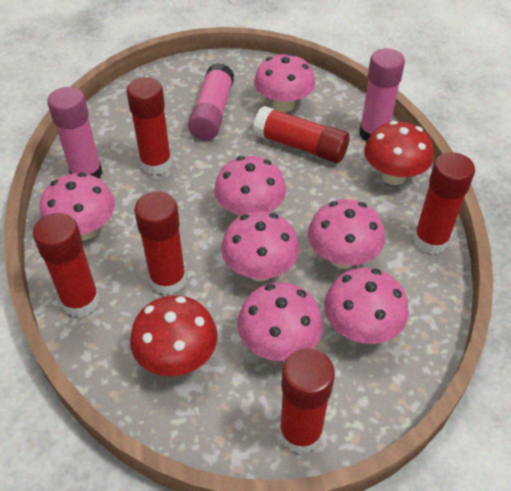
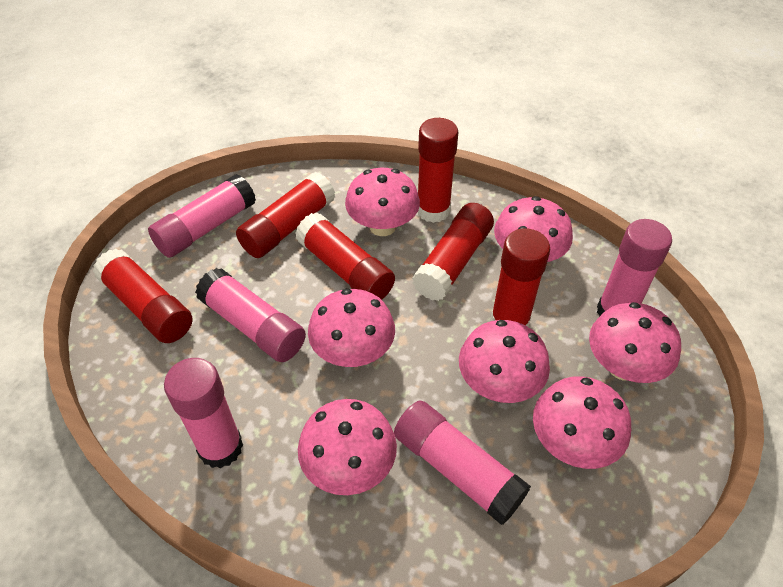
pink glue stick: 3 -> 5
red mushroom: 2 -> 0

